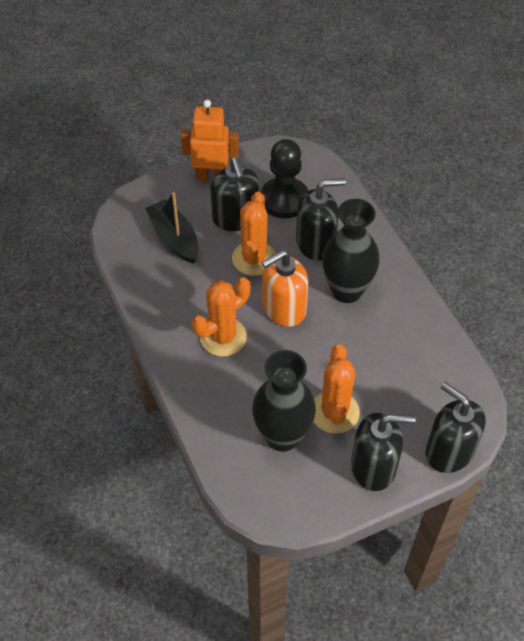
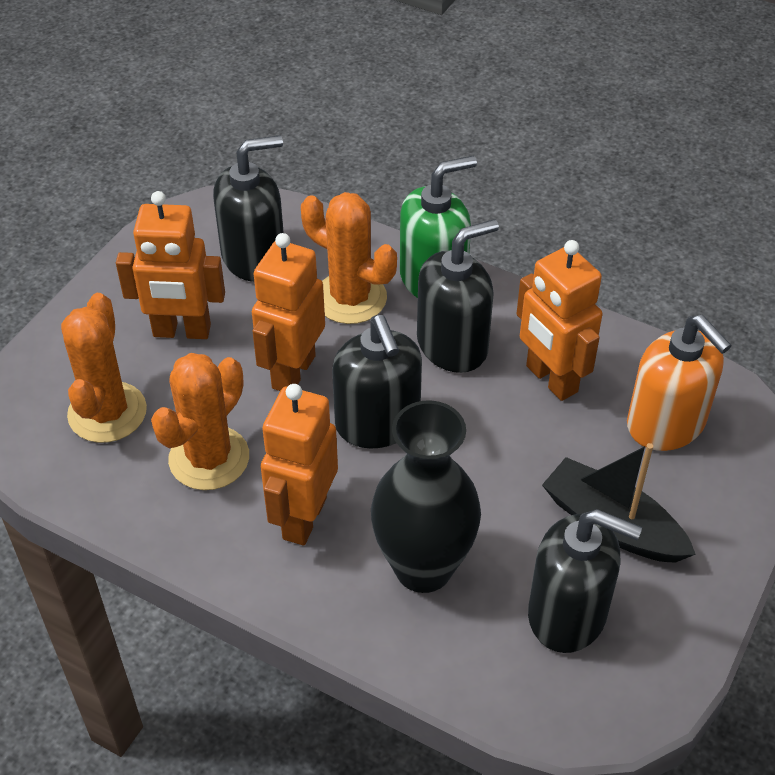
black pawn: 1 -> 0
black vase: 2 -> 1
green soap dispenser: 0 -> 1
orange robot: 1 -> 4

